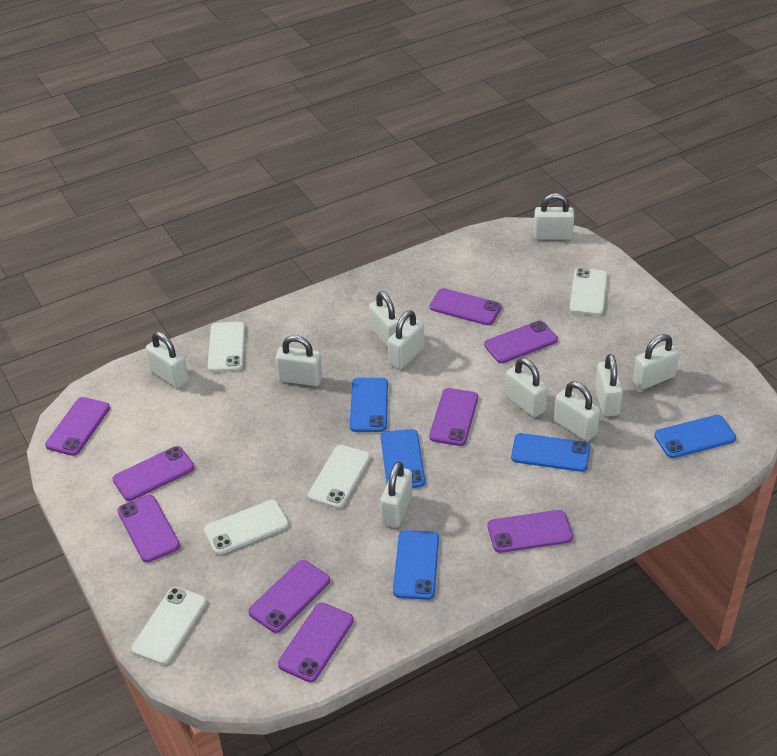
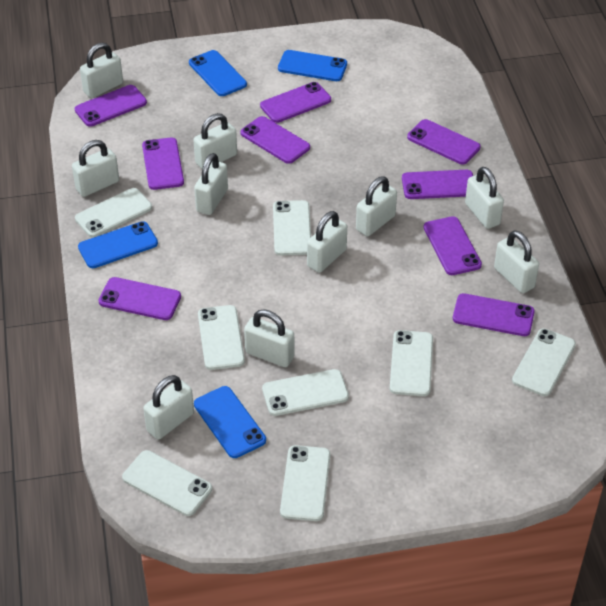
blue phone: 5 -> 4
white phone: 5 -> 8

